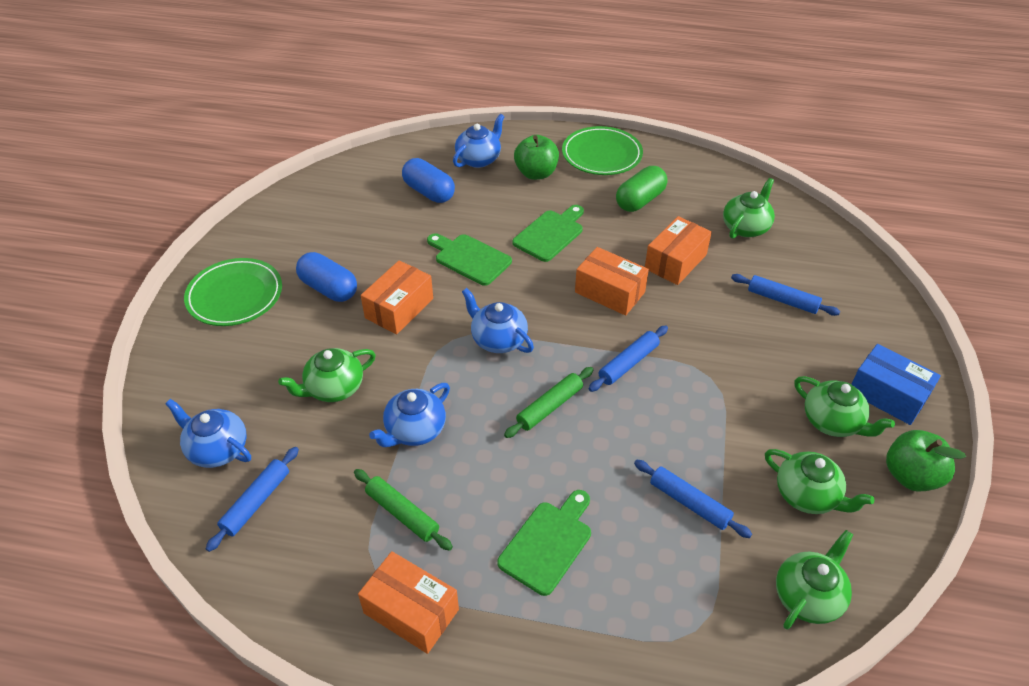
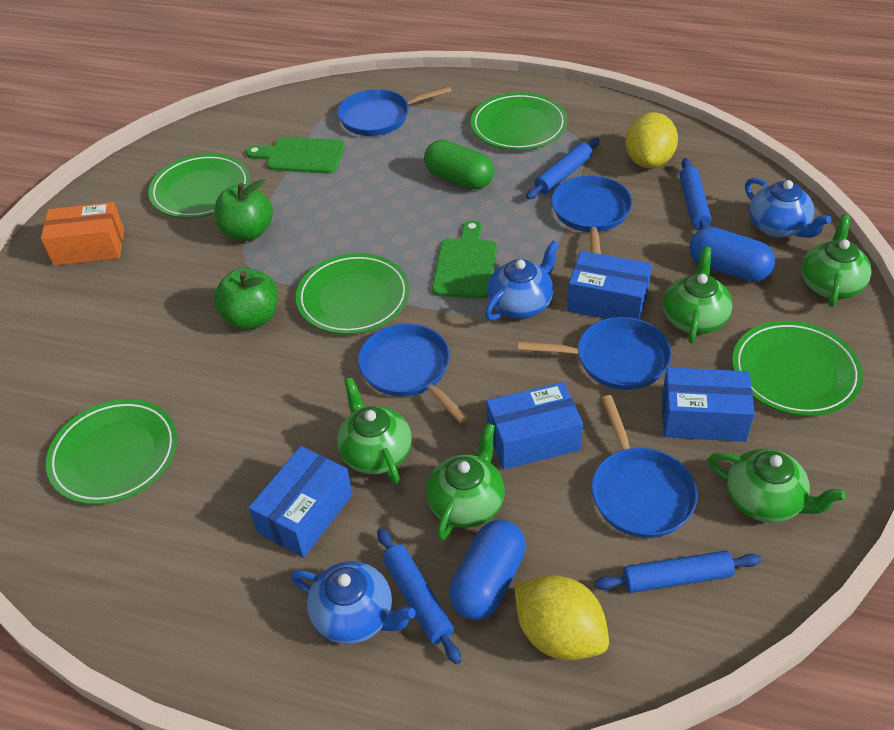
blue box: 1 -> 4
blue pan: 0 -> 5
blue teapot: 4 -> 3
green cutting board: 3 -> 2
green plate: 2 -> 5
green rolling pin: 2 -> 0
orange box: 4 -> 1
yellow lemon: 0 -> 2

